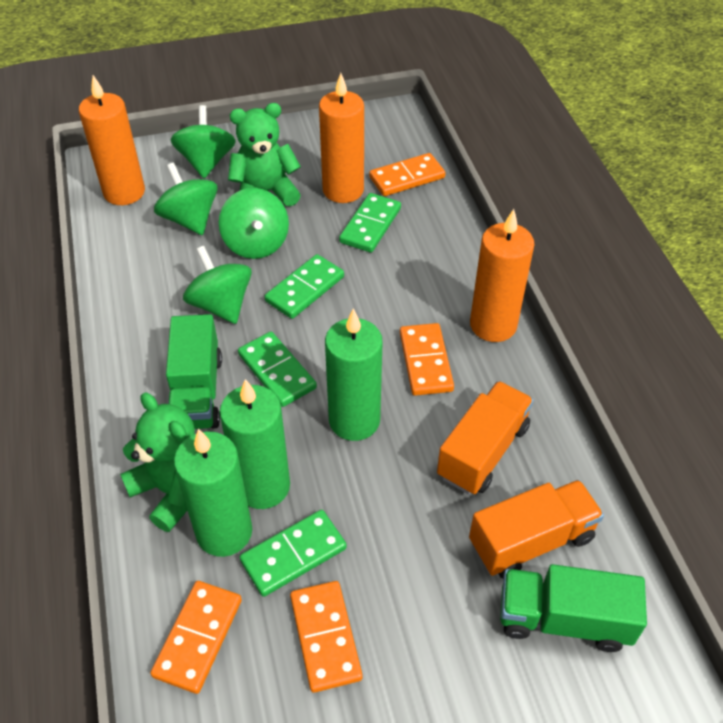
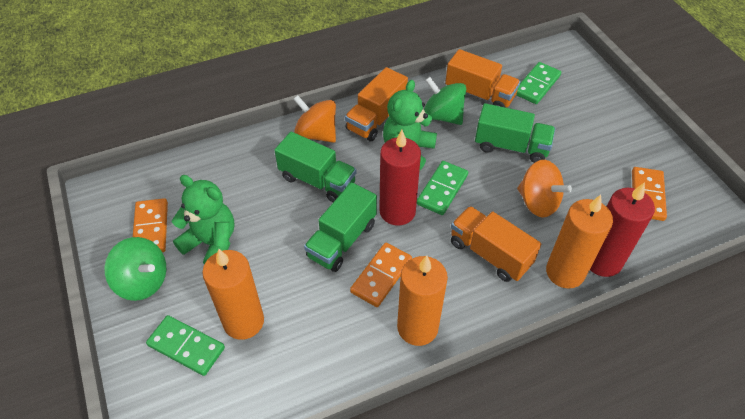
green candle: 3 -> 0
green domino: 4 -> 3
green spinning top: 4 -> 2
green truck: 2 -> 3
orange domino: 4 -> 3
orange spinning top: 0 -> 2
orange truck: 2 -> 3
red candle: 0 -> 2

